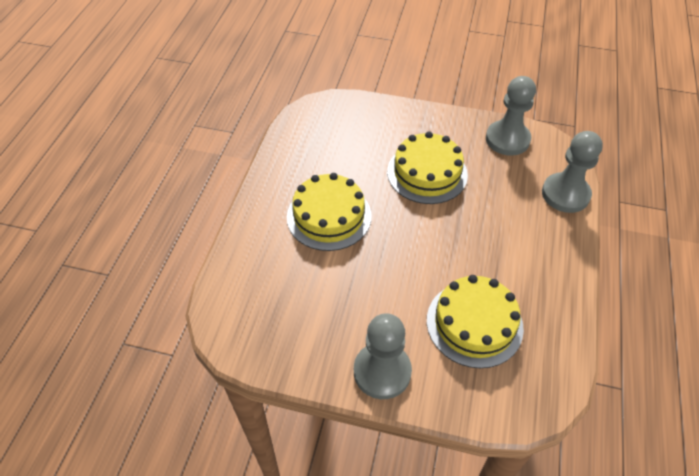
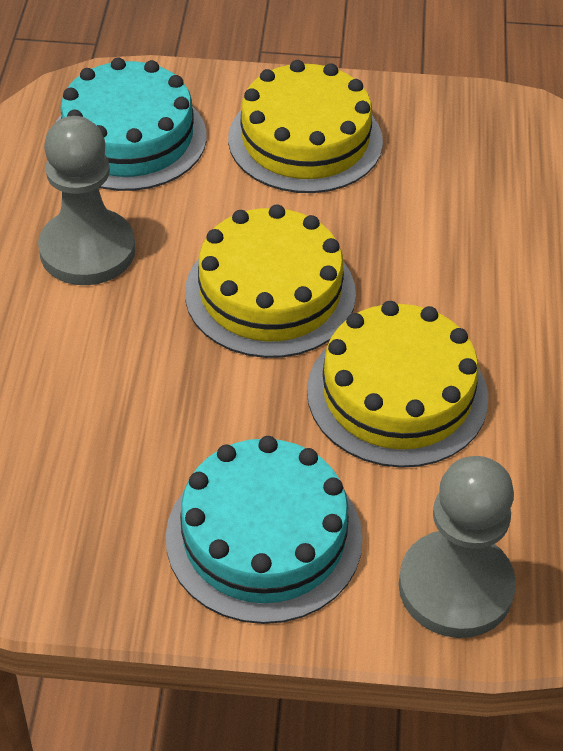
grey pawn: 3 -> 2
turquoise cake: 0 -> 2

